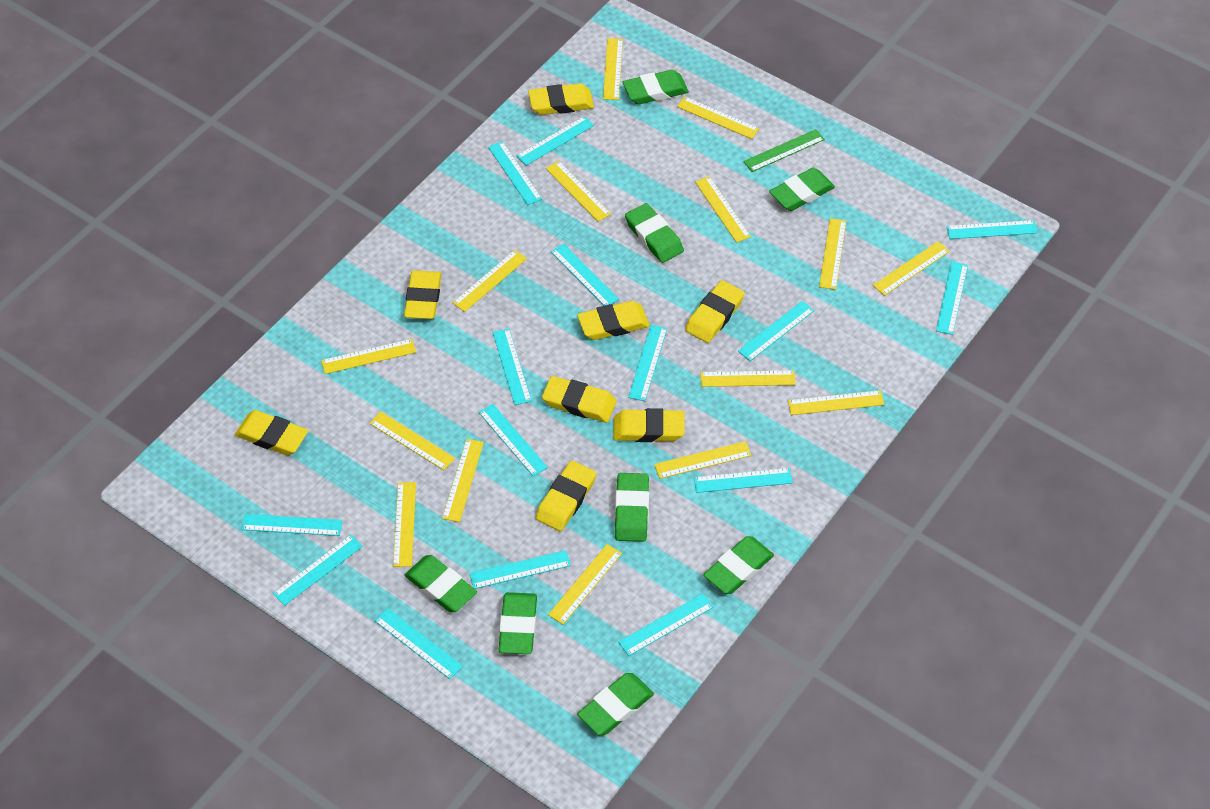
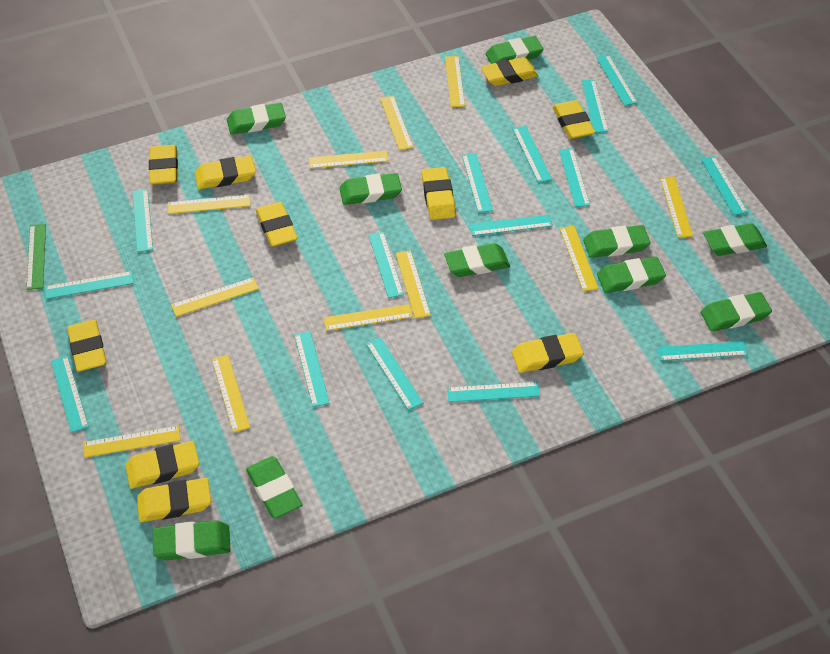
green eraser: 8 -> 10
yellow eraser: 8 -> 10
yellow ruler: 15 -> 11

